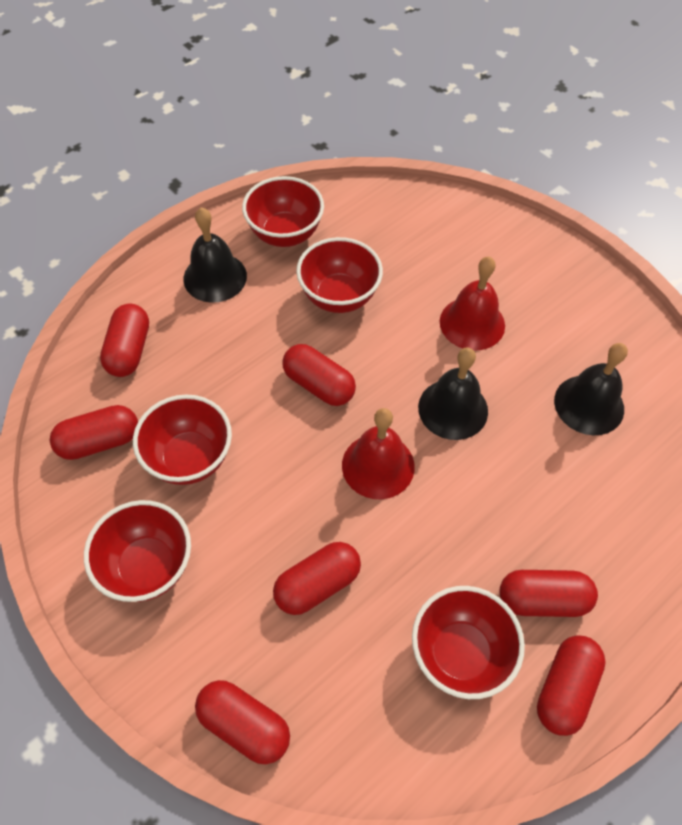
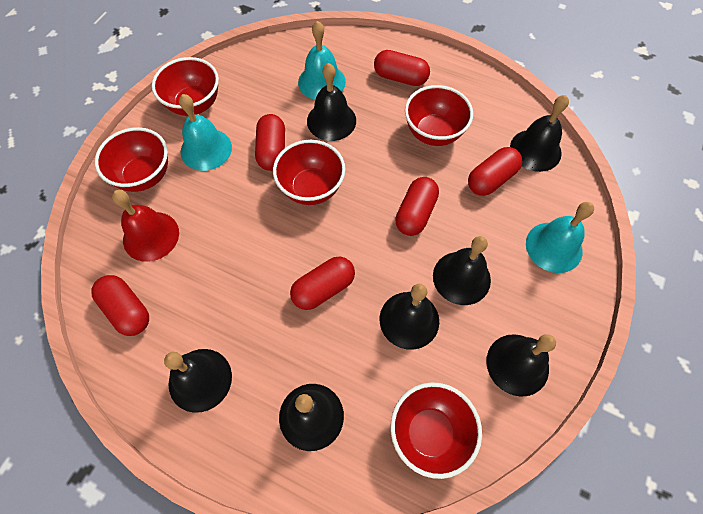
black bell: 3 -> 7
red bell: 2 -> 1
red capsule: 7 -> 6
turquoise bell: 0 -> 3

